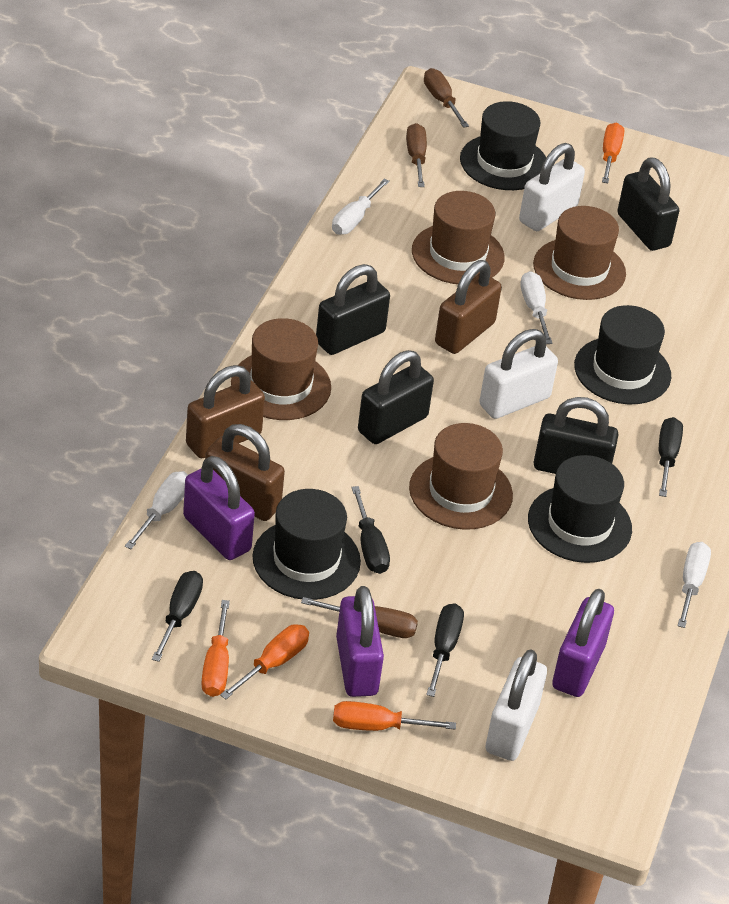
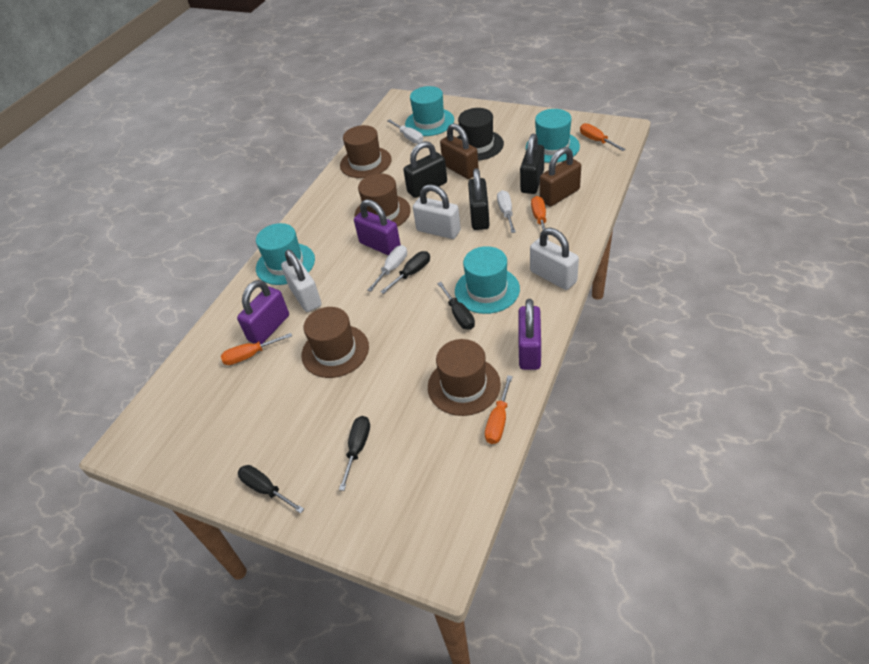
black hat: 4 -> 1
black padlock: 4 -> 3
brown padlock: 3 -> 2
brown screwdriver: 3 -> 0
turquoise hat: 0 -> 4
white screwdriver: 4 -> 3

